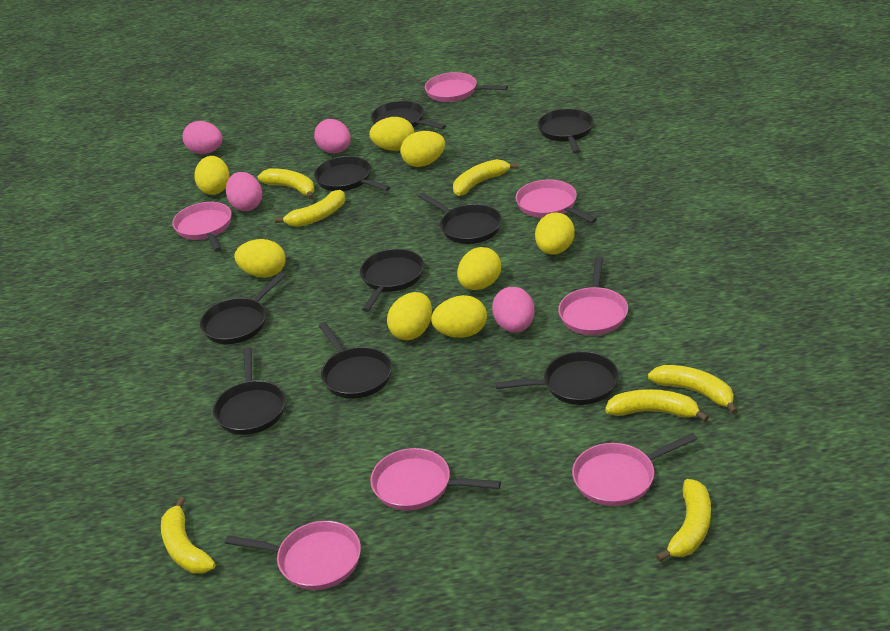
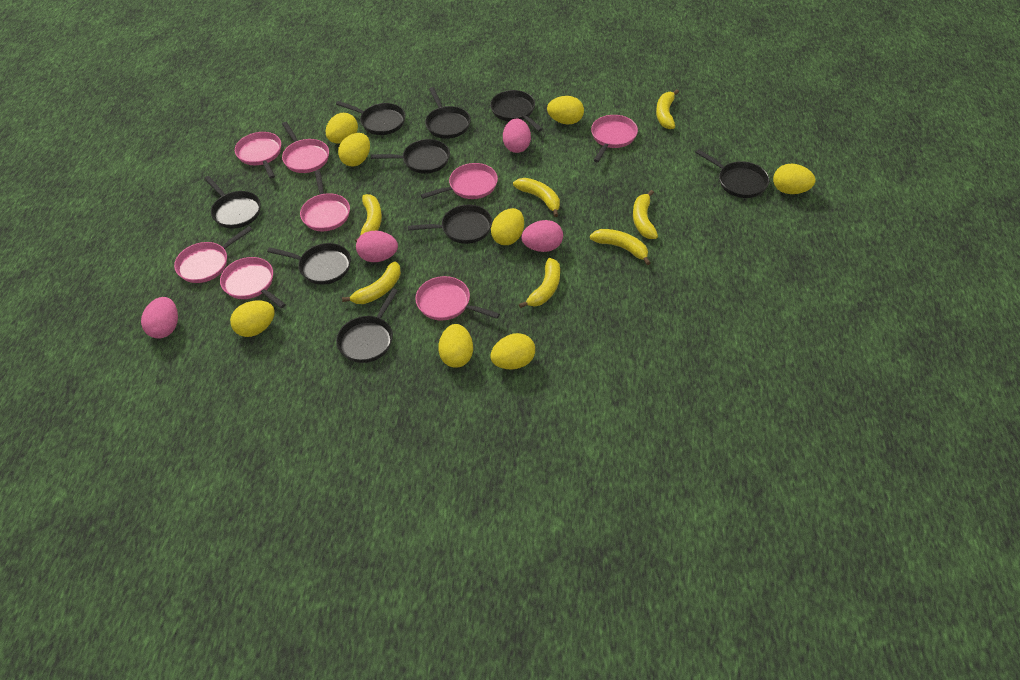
pink pan: 7 -> 8

